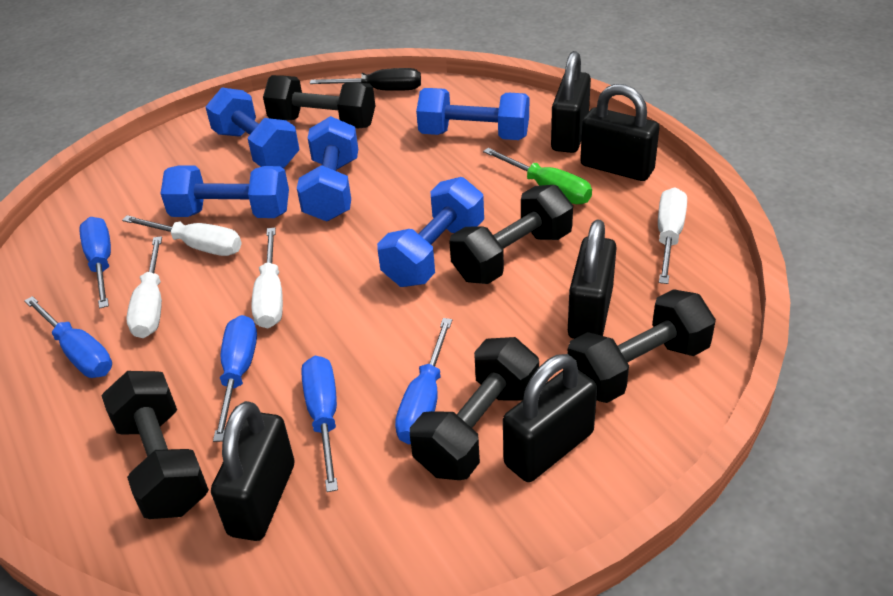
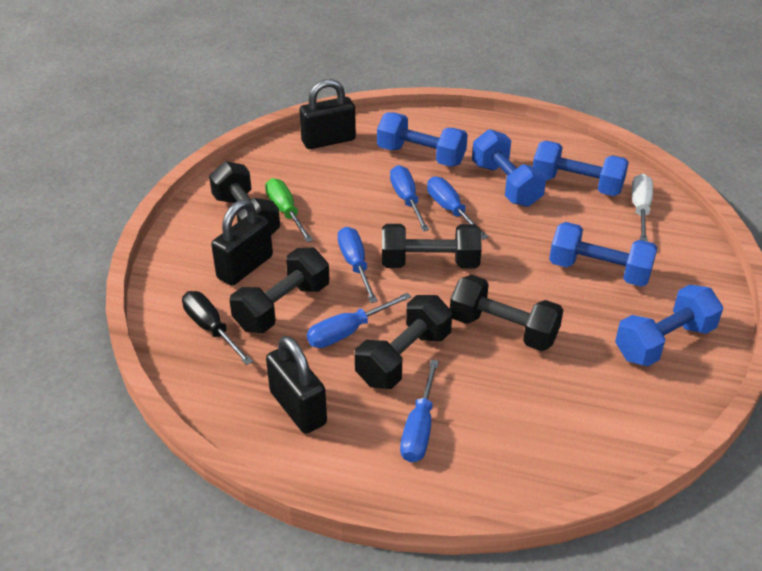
black padlock: 5 -> 3
white screwdriver: 4 -> 1

